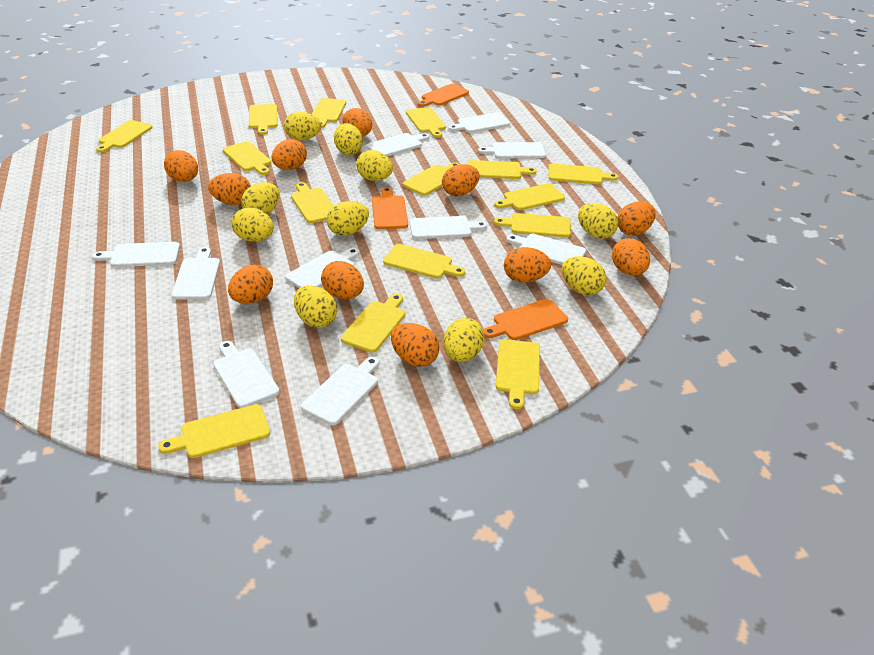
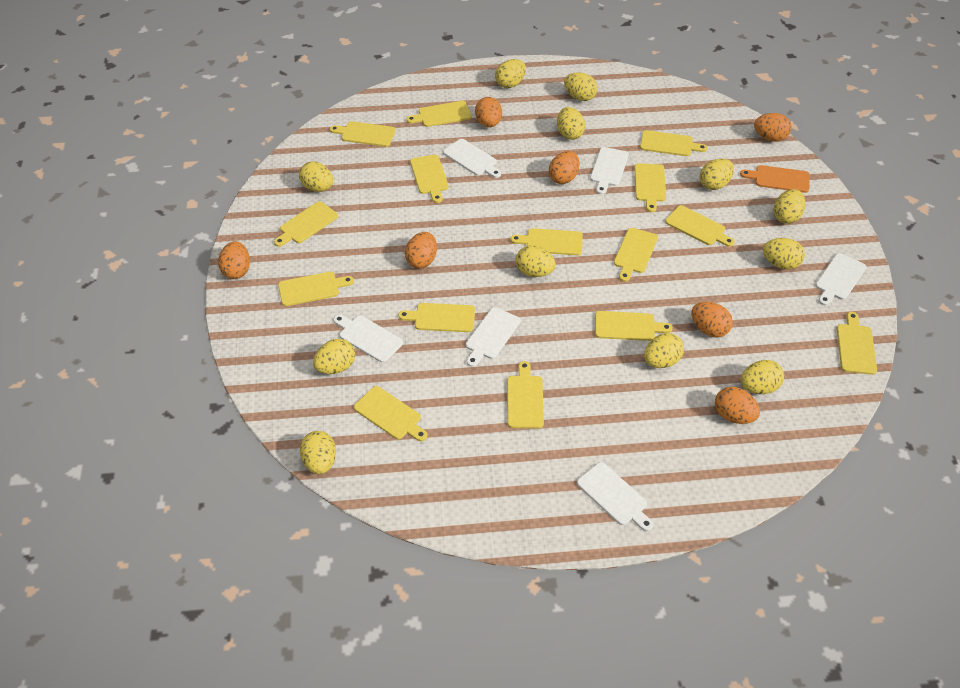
orange cutting board: 3 -> 1
orange egg: 11 -> 7
white cutting board: 10 -> 6
yellow egg: 10 -> 12

